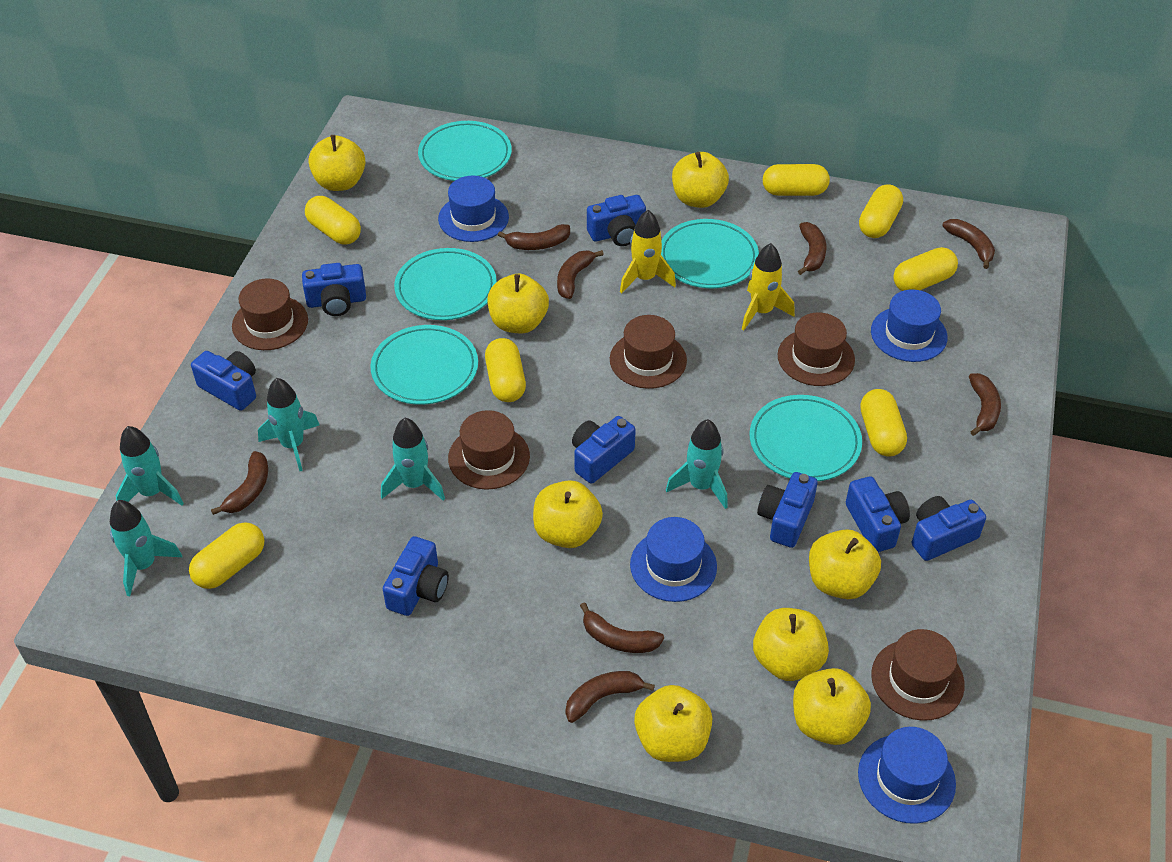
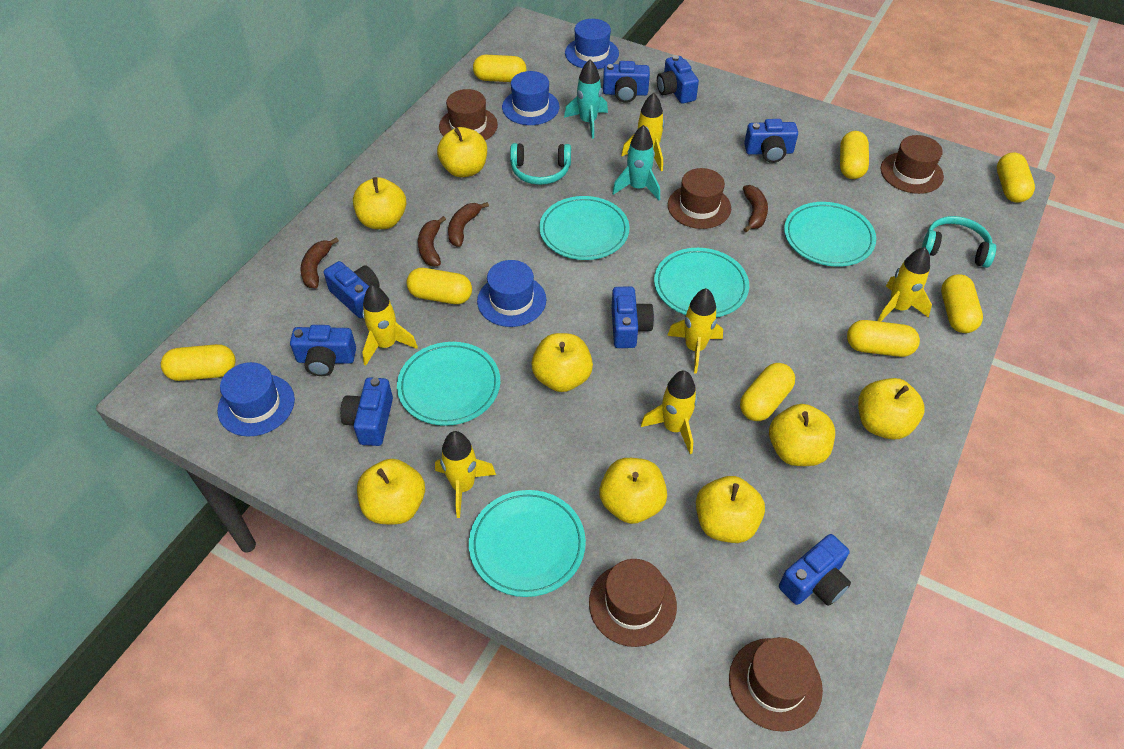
brown banana: 8 -> 4
turquoise headphones: 0 -> 2
turquoise rocket: 5 -> 2
yellow capsule: 7 -> 8
yellow rocket: 2 -> 6

